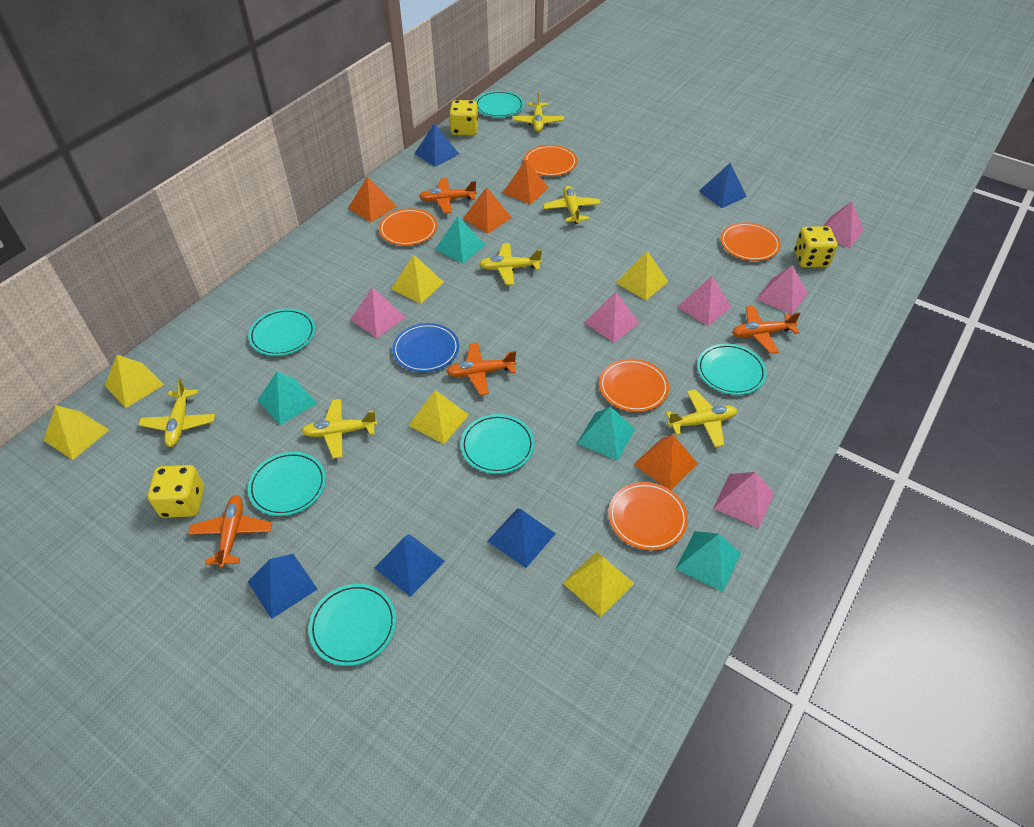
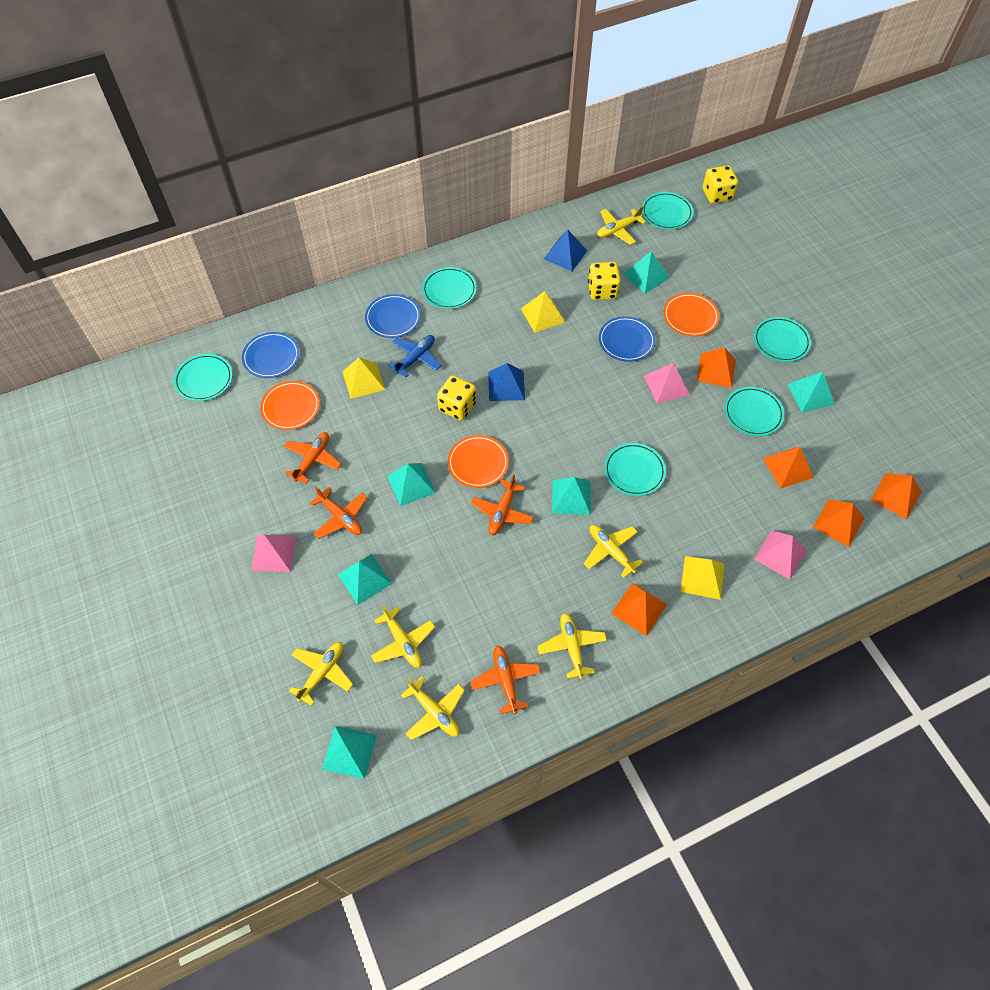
blue plane: 0 -> 1
blue plate: 1 -> 3
blue pyramid: 5 -> 2
orange plate: 5 -> 3
orange pyramid: 4 -> 5
pink pyramid: 6 -> 3
turquoise pyramid: 4 -> 6
yellow pyramid: 6 -> 3

